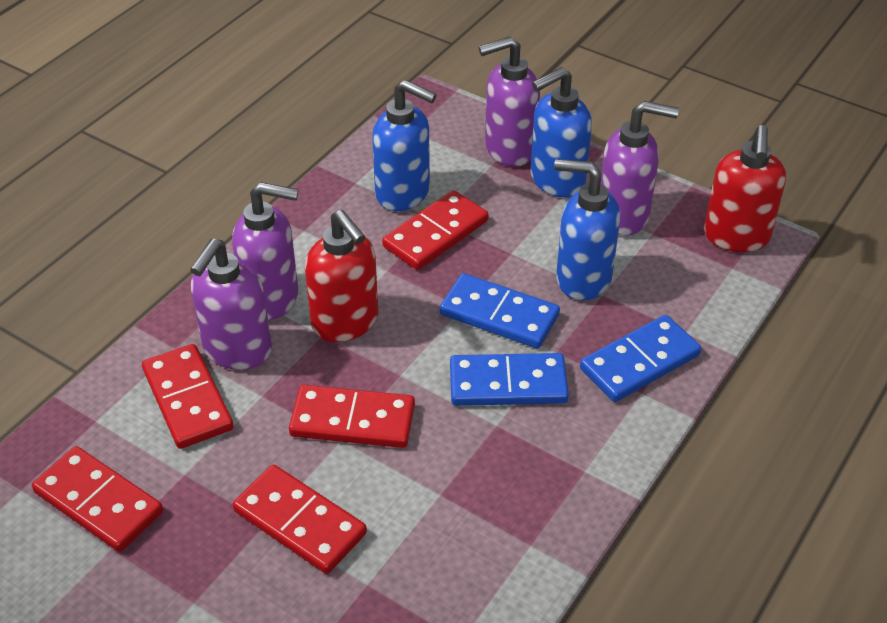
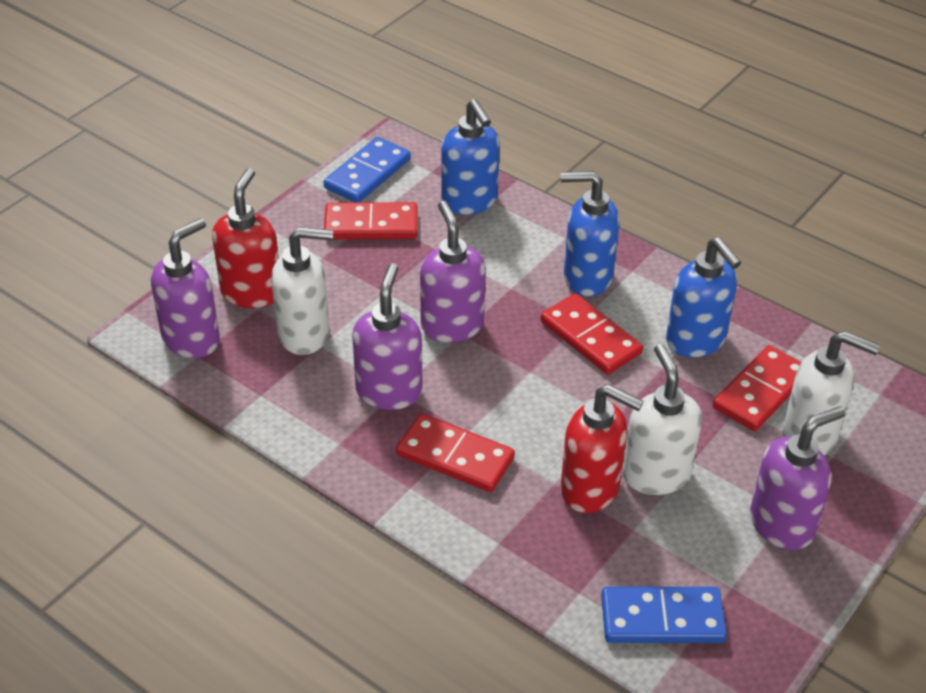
blue domino: 3 -> 2
red domino: 5 -> 4
white soap dispenser: 0 -> 3

